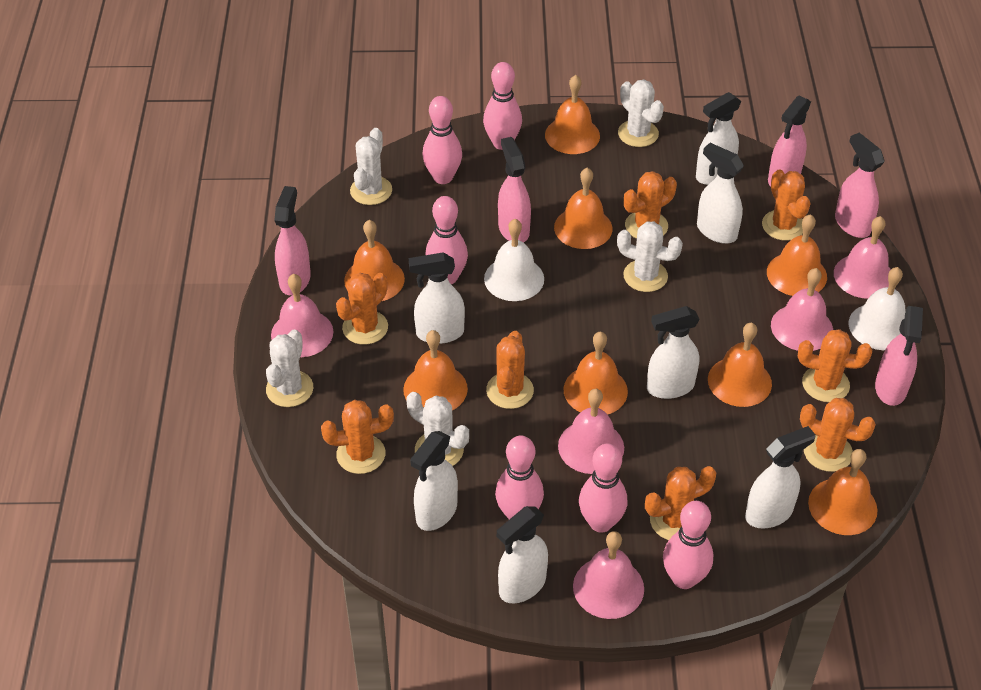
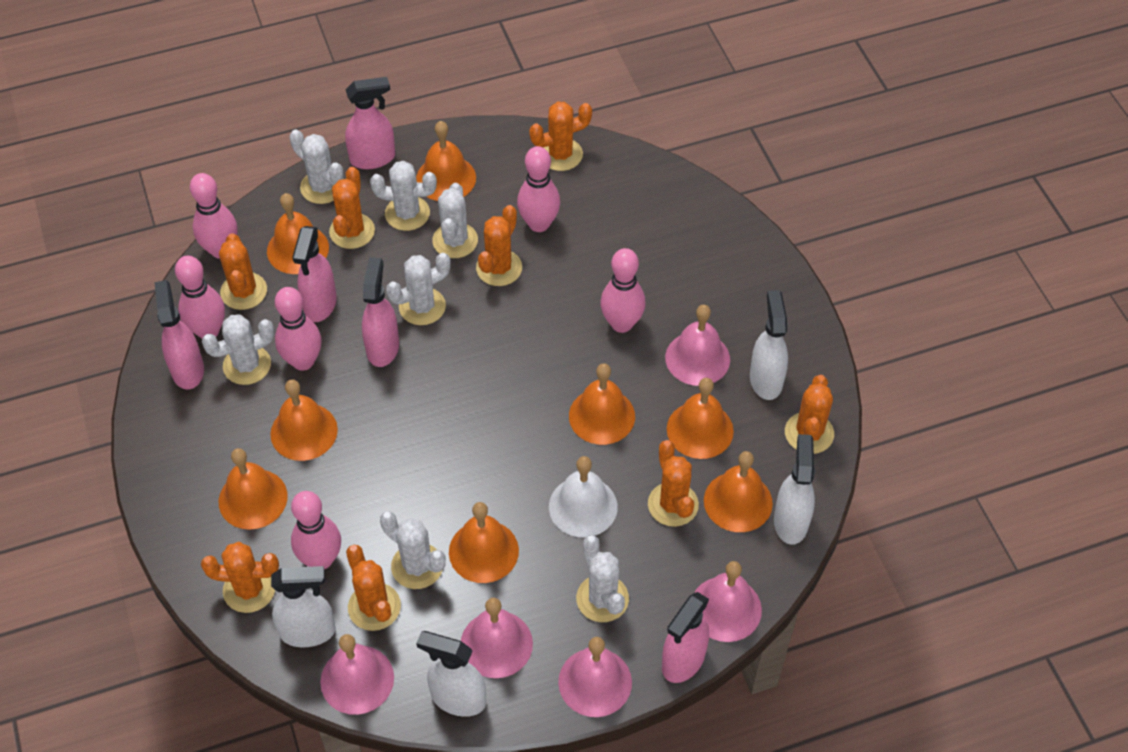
white bell: 2 -> 1
white cactus: 5 -> 7
white spray bottle: 7 -> 4

